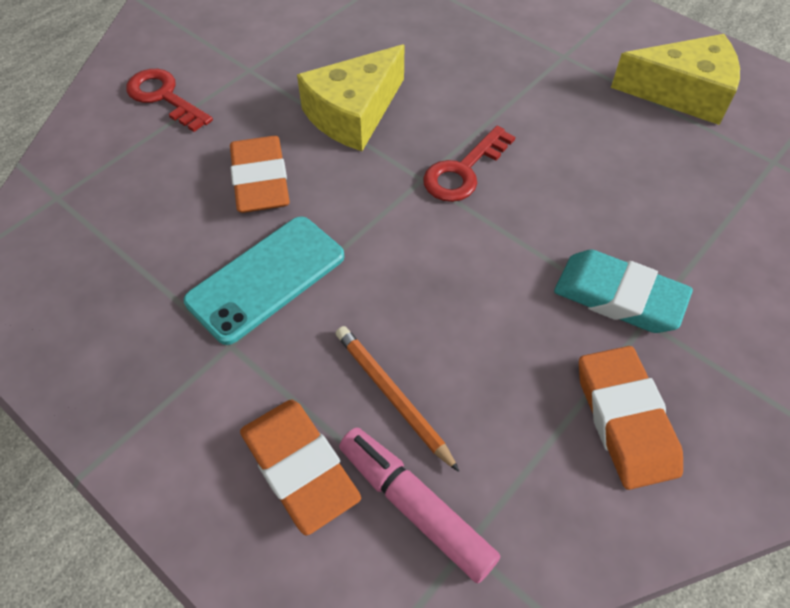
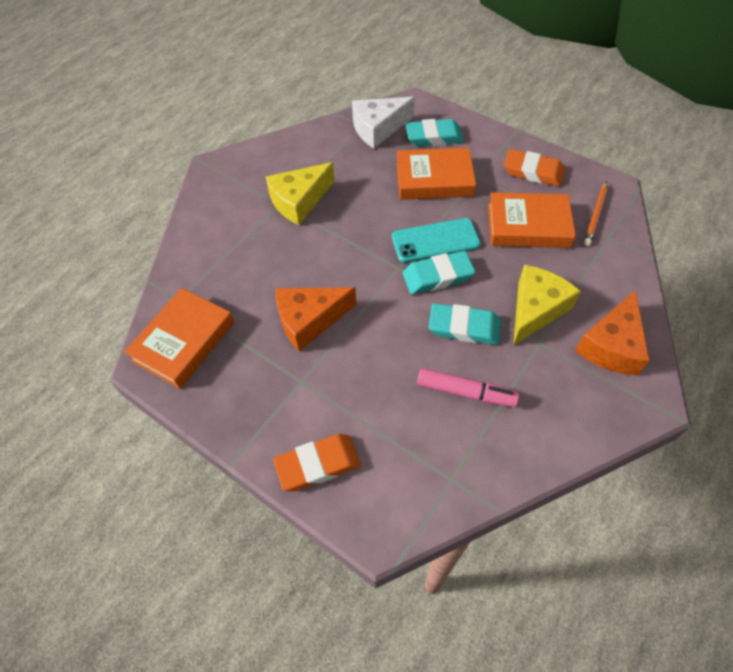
orange book: 0 -> 3
orange cheese: 0 -> 2
orange eraser: 3 -> 2
red key: 2 -> 0
turquoise eraser: 1 -> 3
white cheese: 0 -> 1

